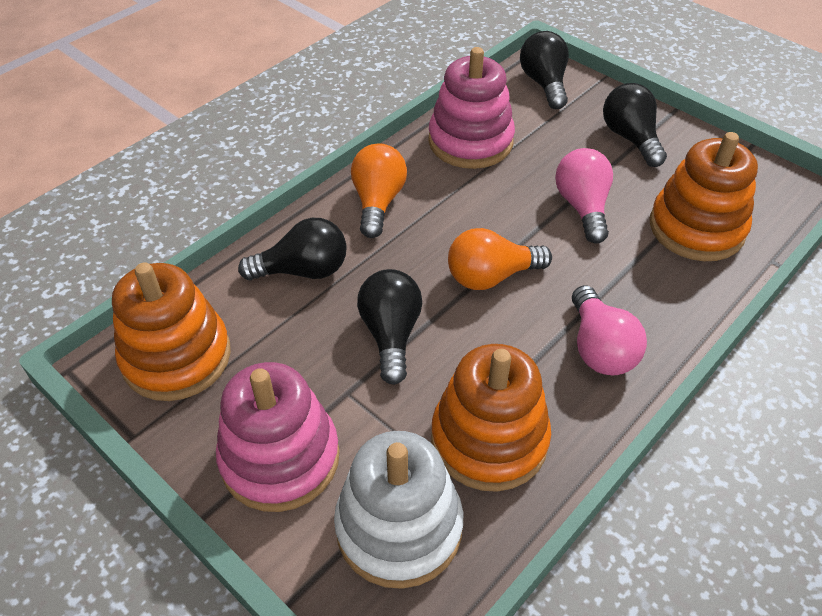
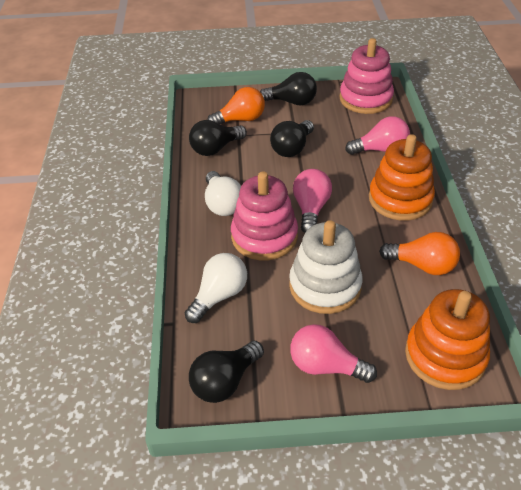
orange stacking toy: 3 -> 2
pink light bulb: 2 -> 3
white light bulb: 0 -> 2

